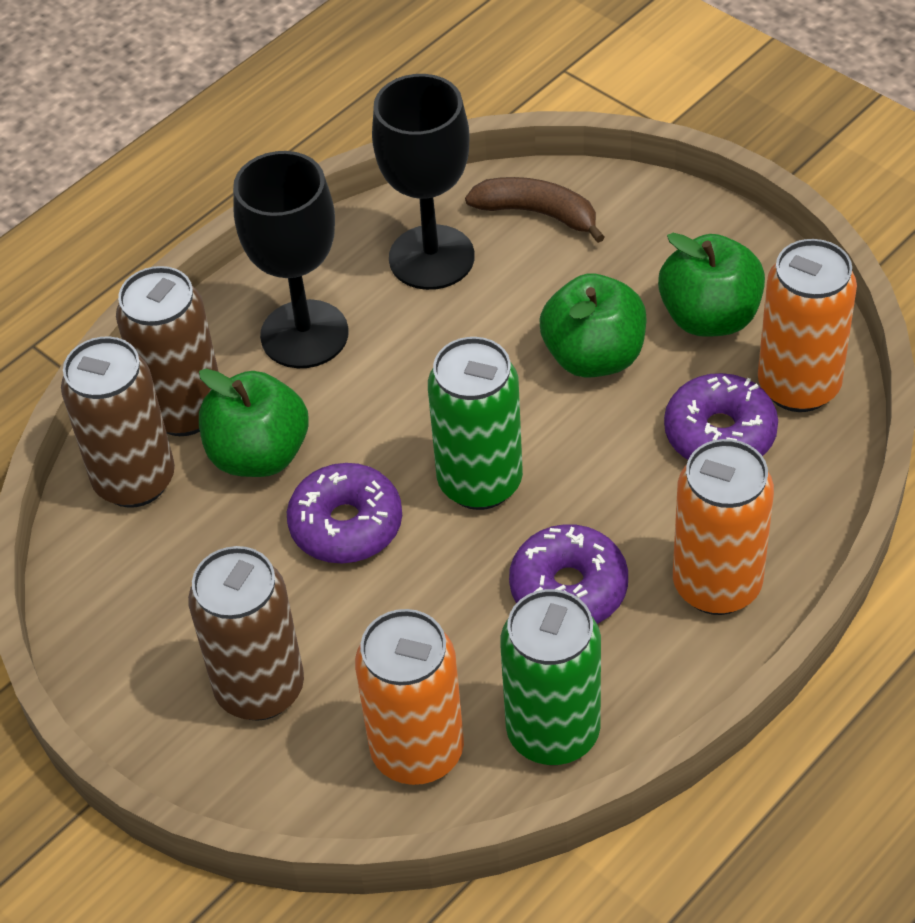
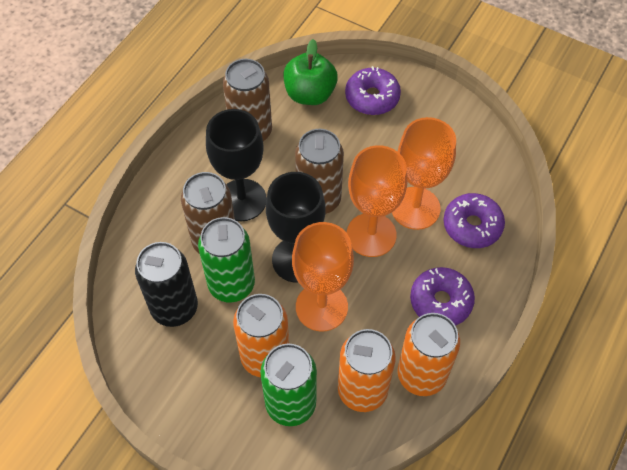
black can: 0 -> 1
brown banana: 1 -> 0
green apple: 3 -> 1
orange goblet: 0 -> 3

